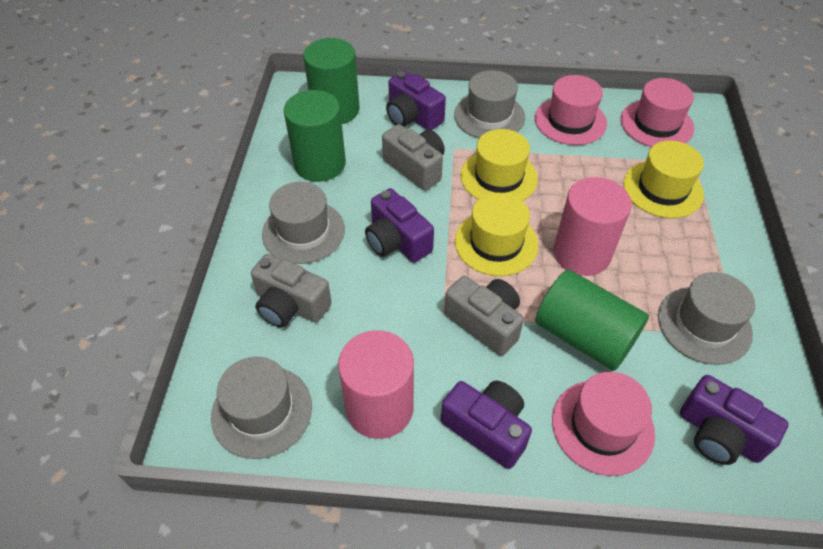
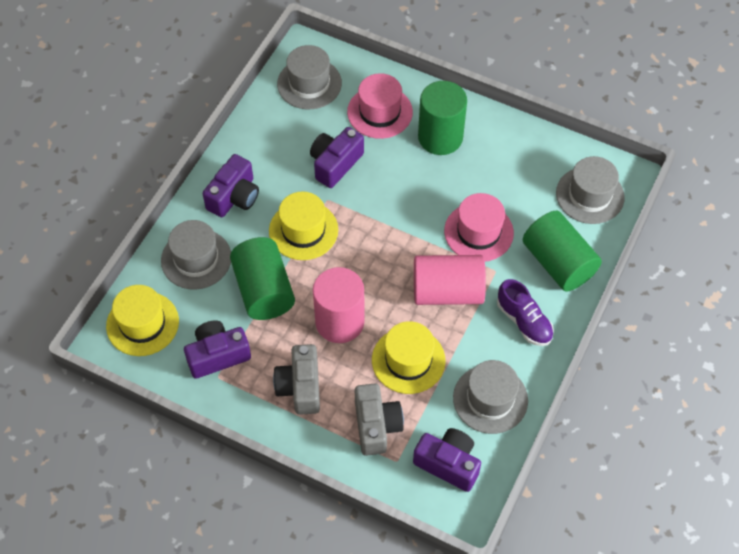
grey camera: 3 -> 2
pink hat: 3 -> 2
purple shoe: 0 -> 1

